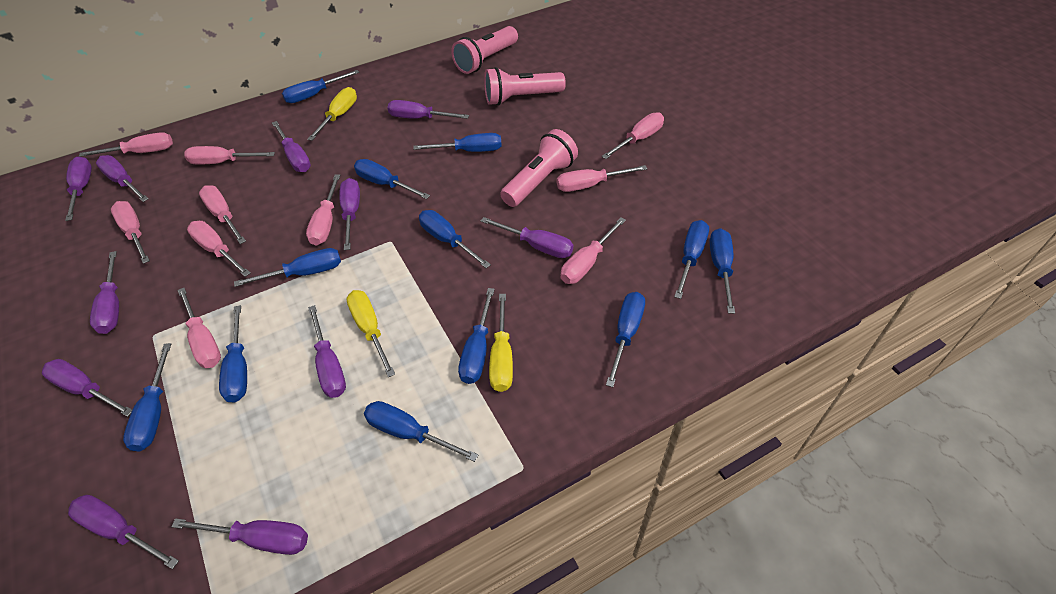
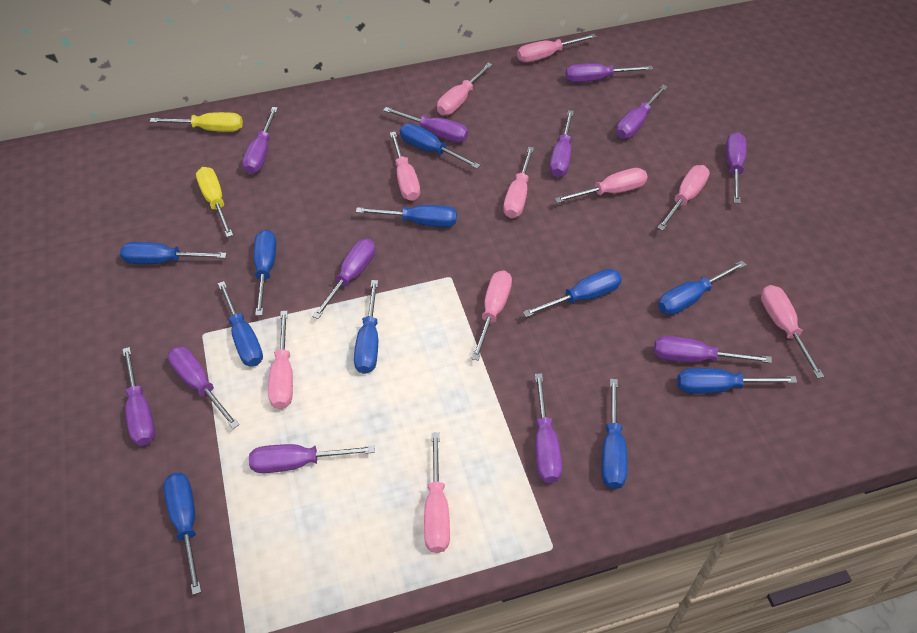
blue screwdriver: 12 -> 11
pink flashlight: 3 -> 0
purple screwdriver: 11 -> 12
yellow screwdriver: 3 -> 2

